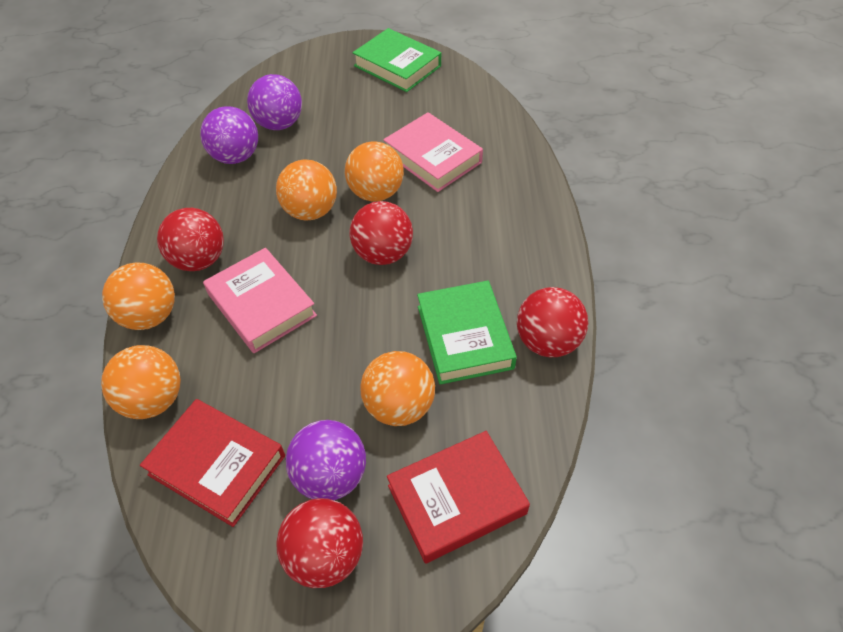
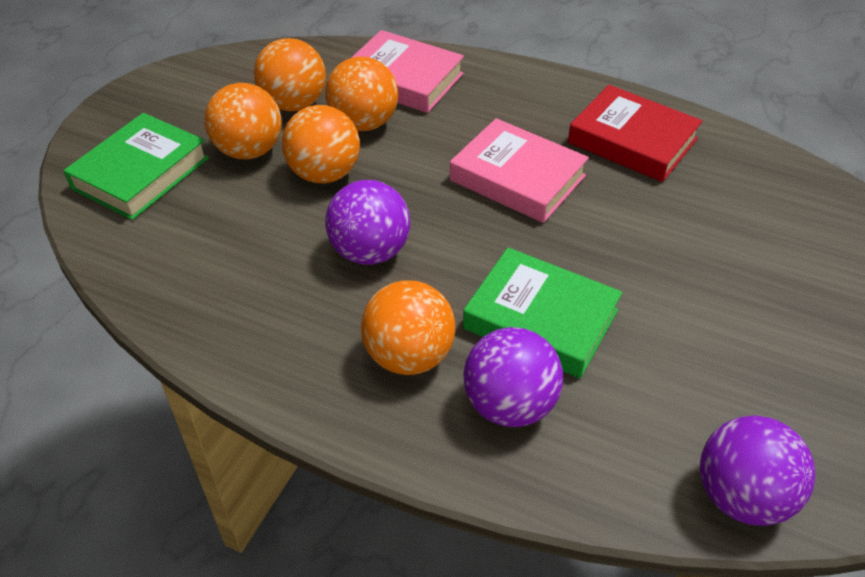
red ball: 4 -> 0
red book: 2 -> 1

